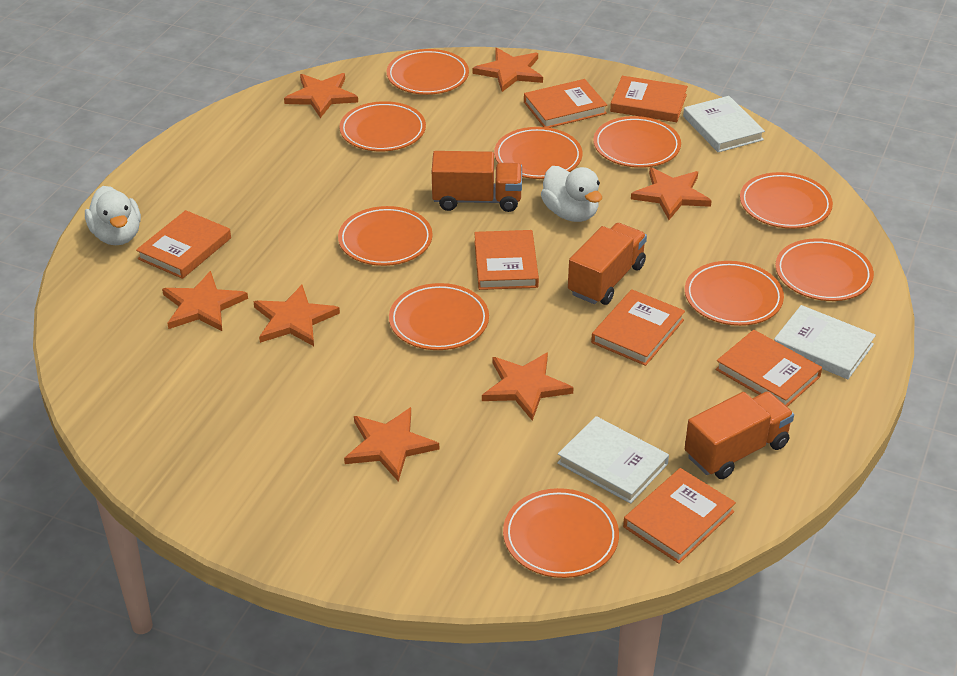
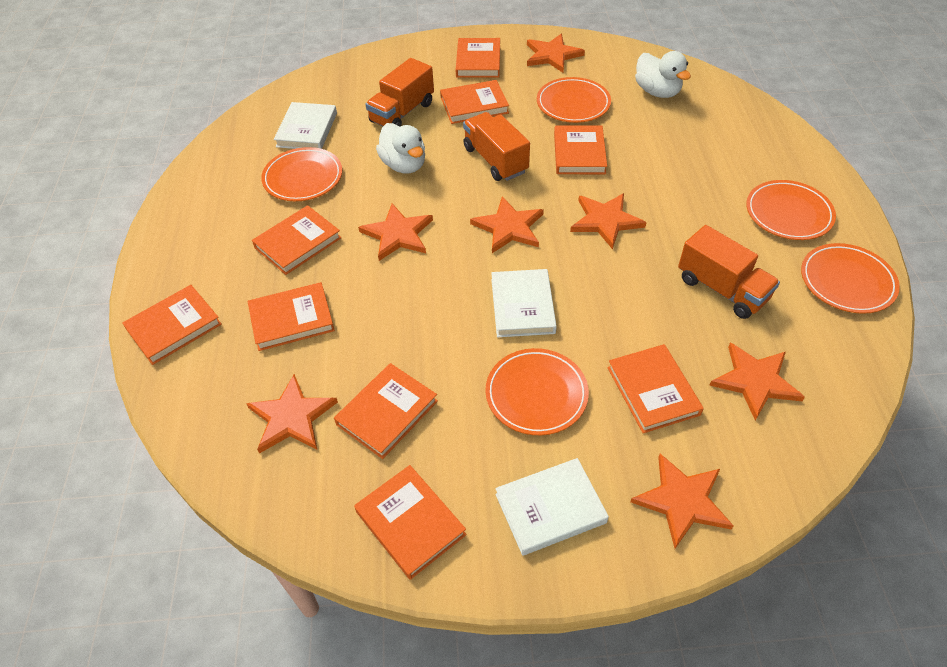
orange book: 7 -> 9
orange plate: 10 -> 5

